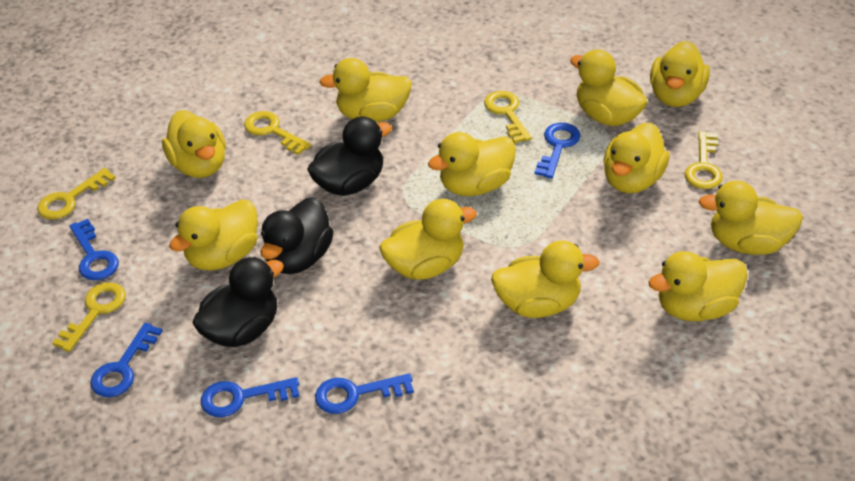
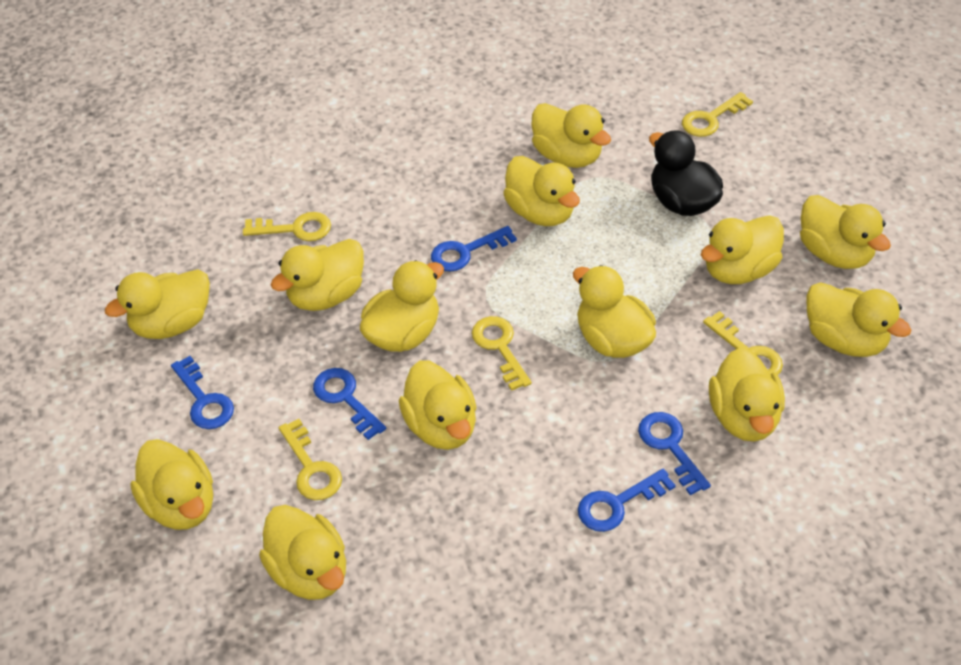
black duck: 3 -> 1
yellow duck: 11 -> 13

